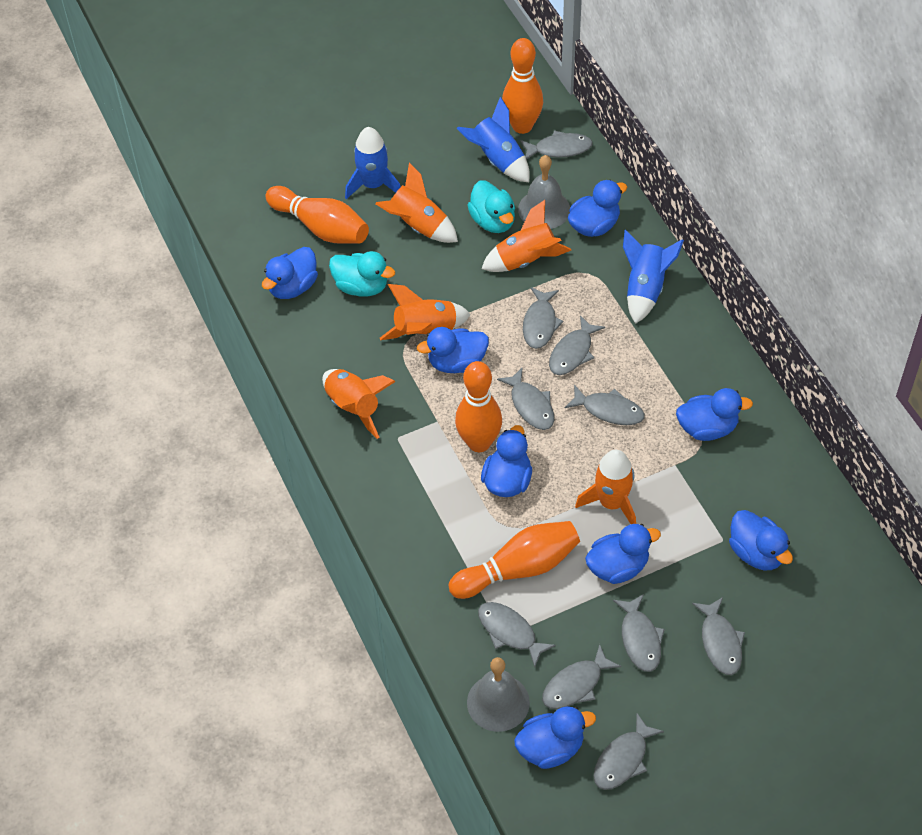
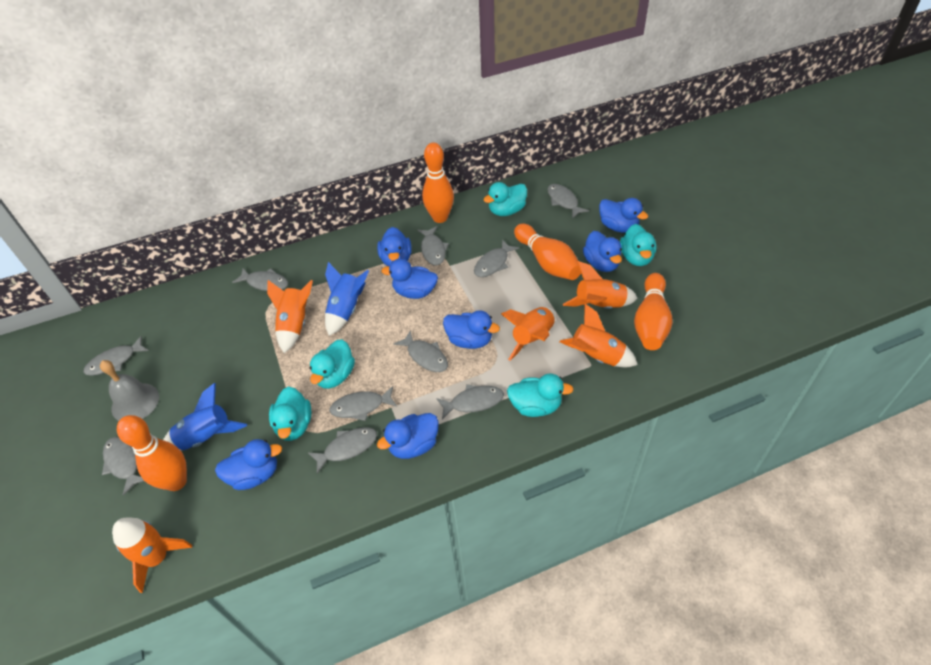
blue duck: 8 -> 7
blue rocket: 3 -> 2
grey bell: 2 -> 1
turquoise duck: 2 -> 5

